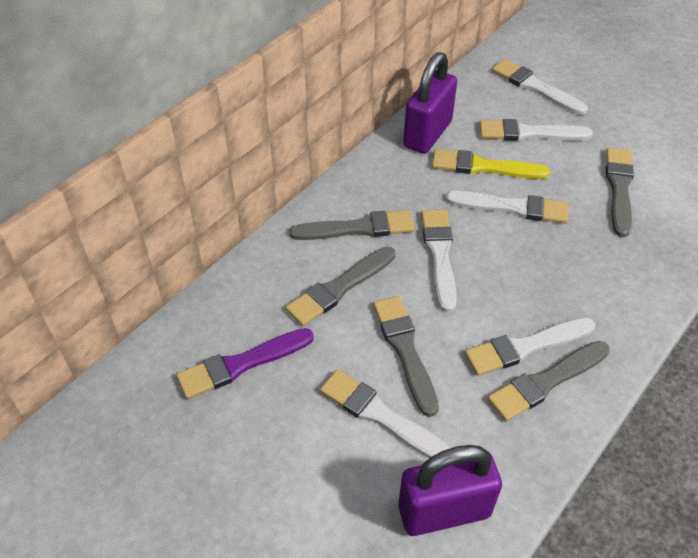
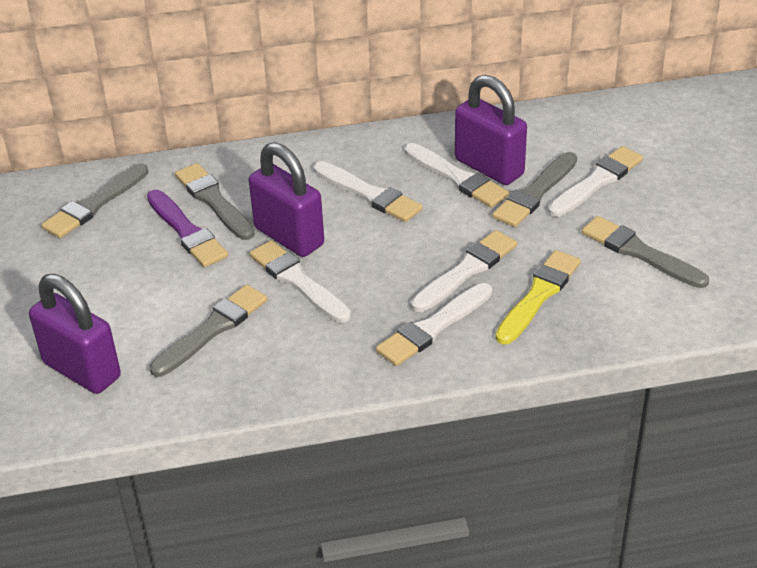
purple padlock: 2 -> 3

